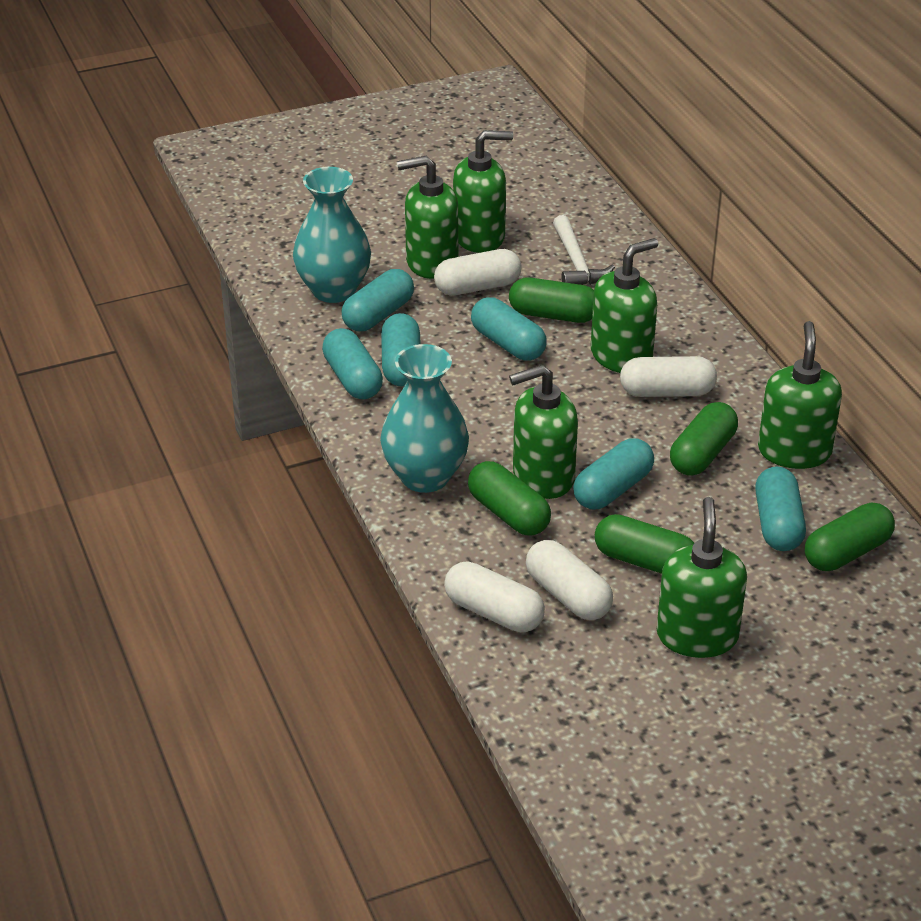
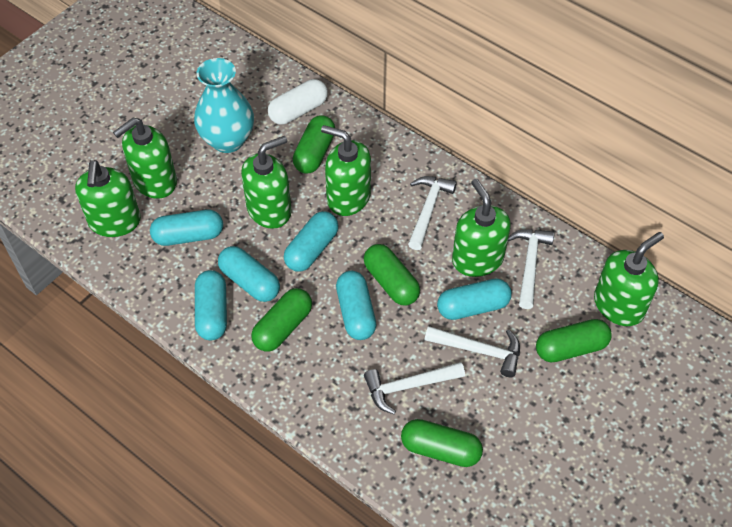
turquoise vase: 2 -> 1
white capsule: 4 -> 1
white hammer: 1 -> 4

